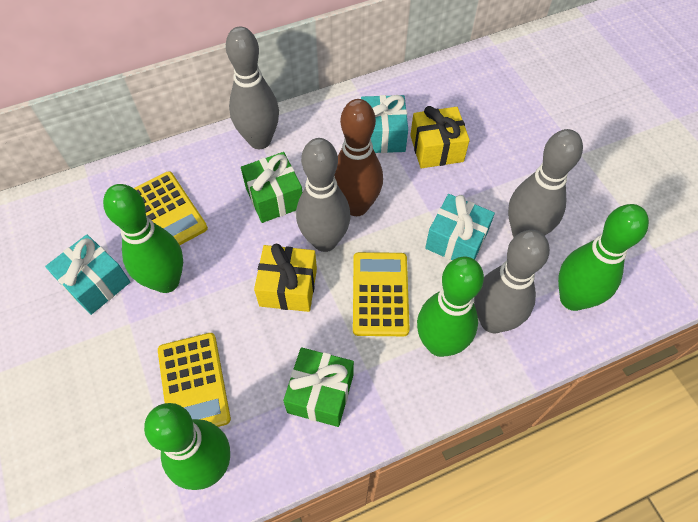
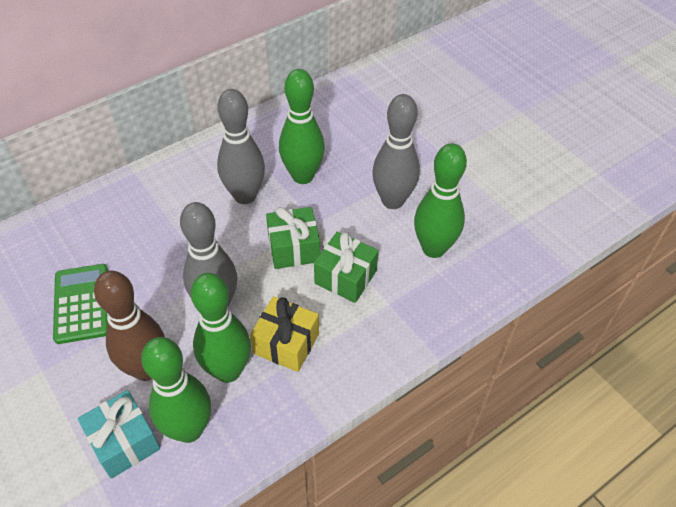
green calculator: 0 -> 1
grey bowling pin: 4 -> 3
turquoise gift: 3 -> 1
yellow calculator: 3 -> 0
yellow gift: 2 -> 1

